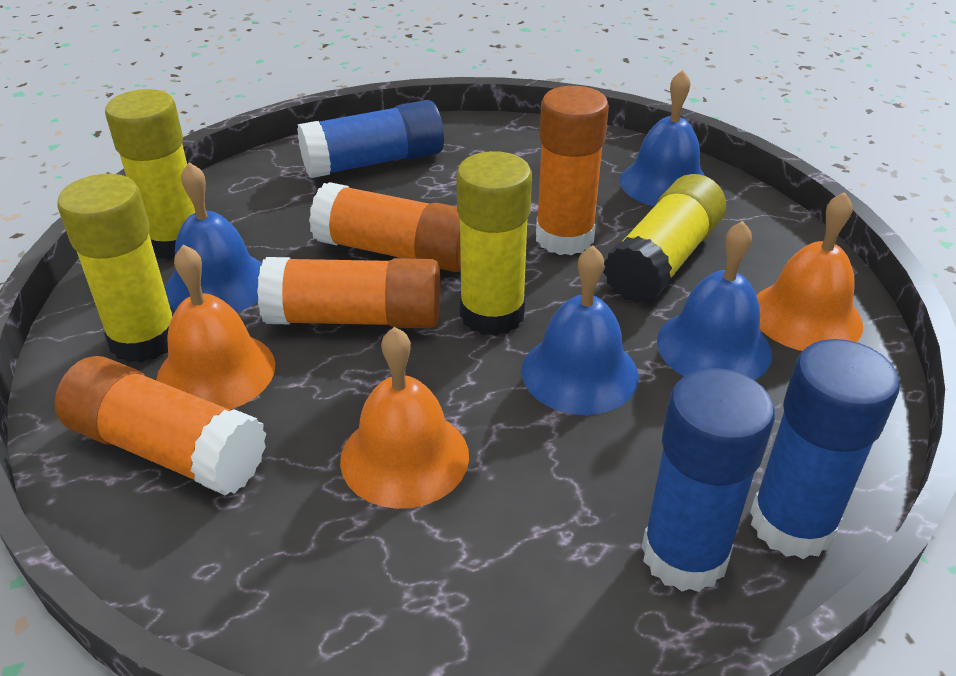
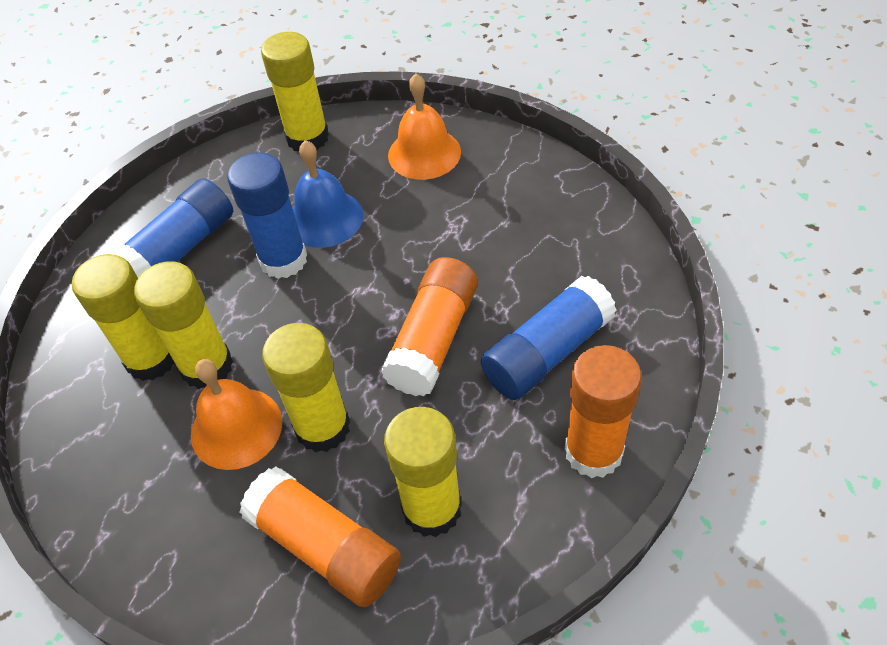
blue bell: 4 -> 1
orange bell: 3 -> 2
orange glue stick: 4 -> 3
yellow glue stick: 4 -> 5

